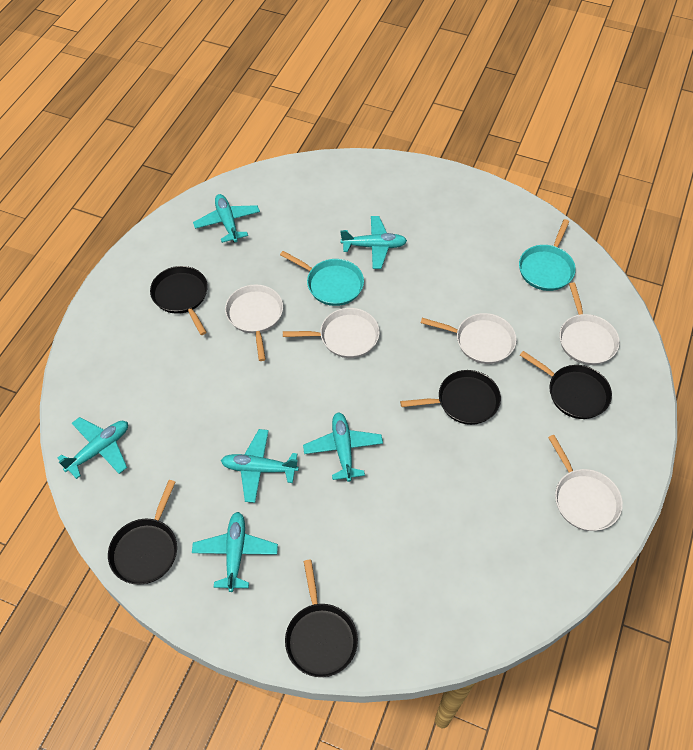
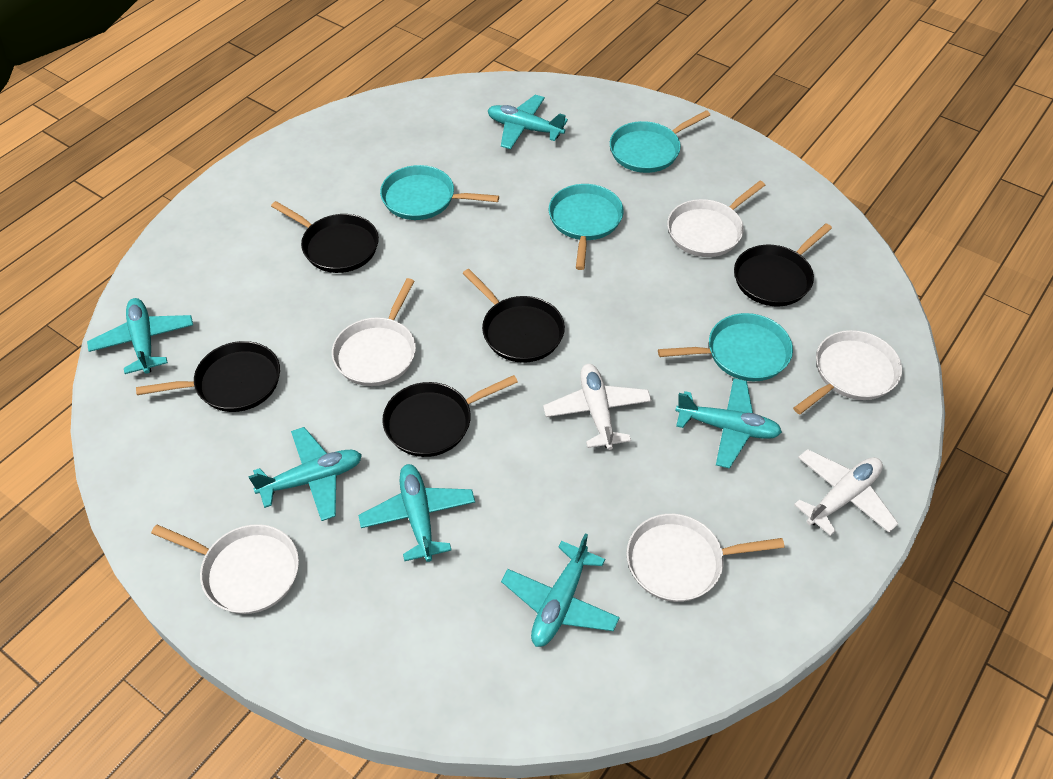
turquoise pan: 2 -> 4
white plane: 0 -> 2

